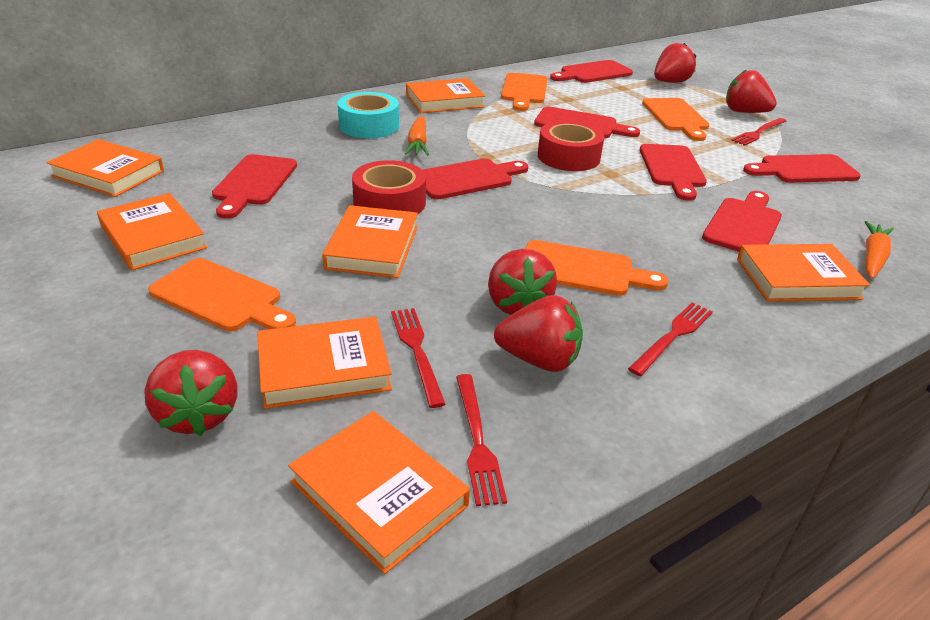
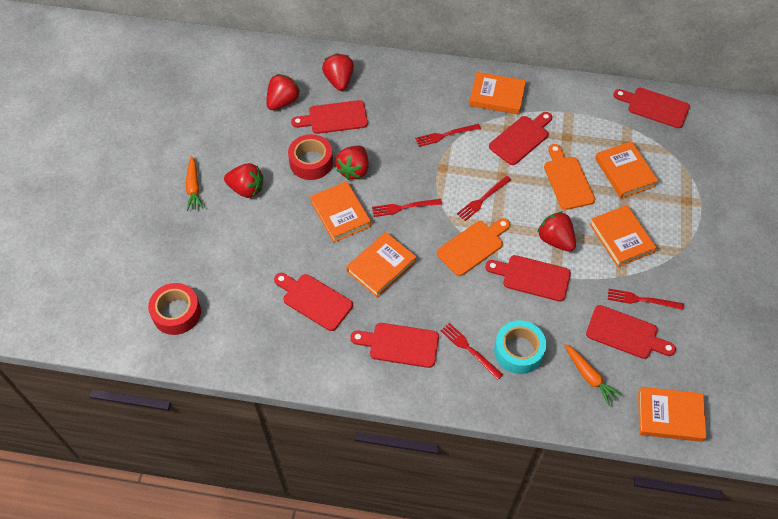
orange book: 7 -> 6
orange cutting board: 4 -> 2
red fork: 4 -> 5

